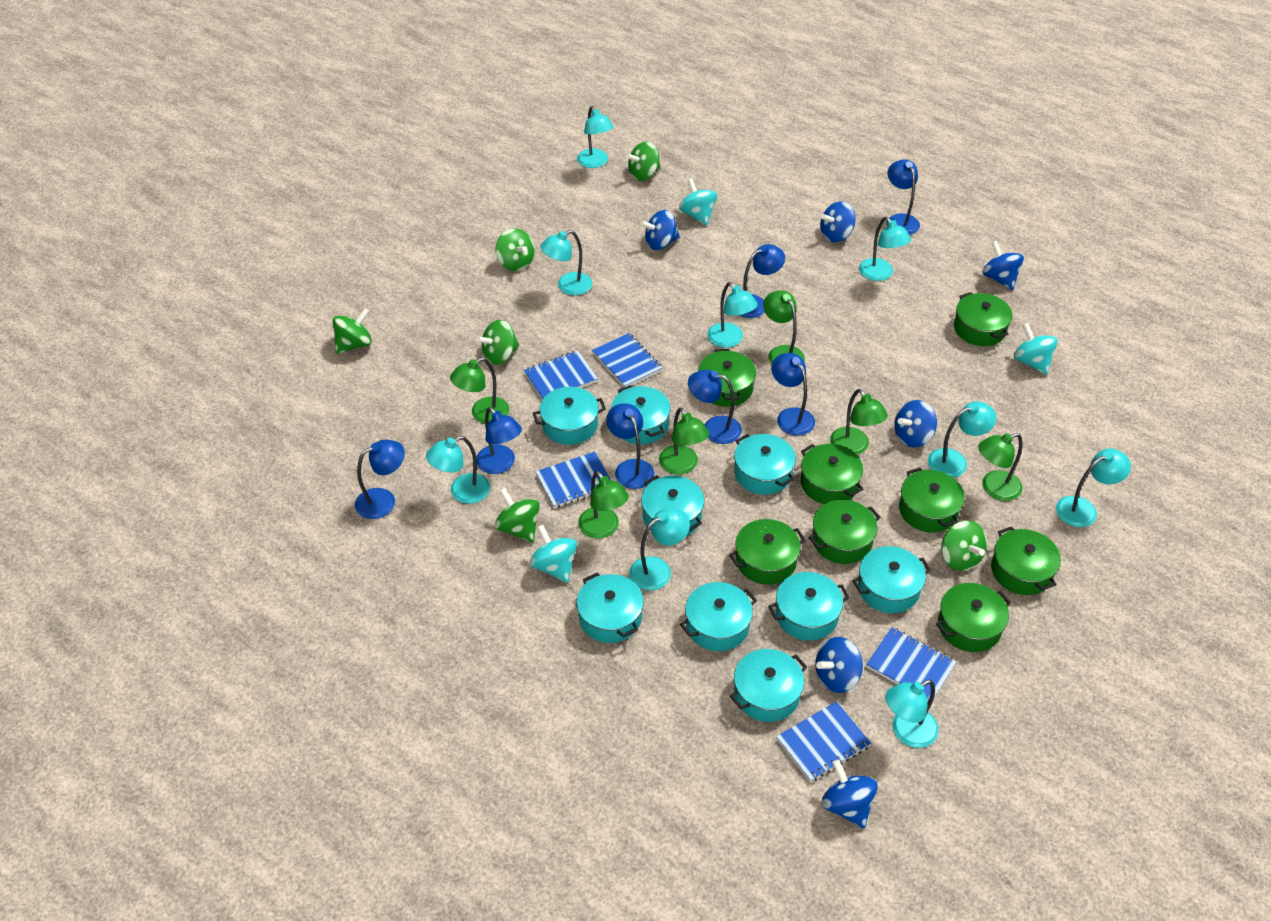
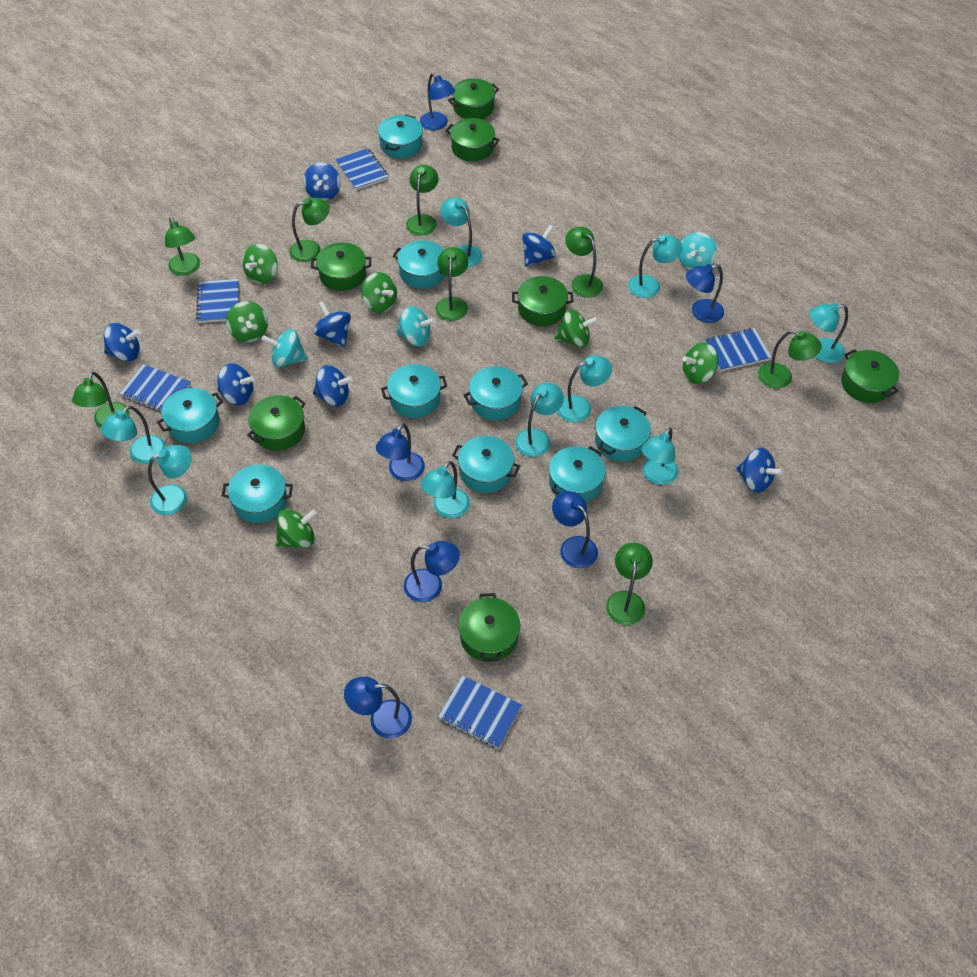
blue lamp: 7 -> 6
blue spinning top: 6 -> 7
green lamp: 6 -> 8
green pot: 8 -> 7

